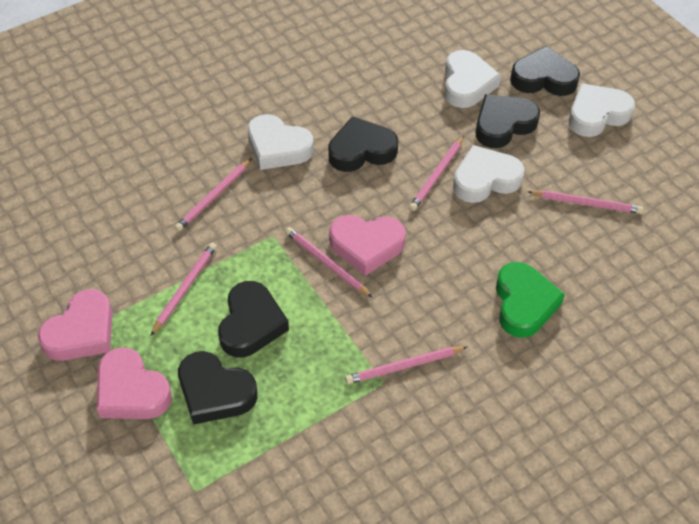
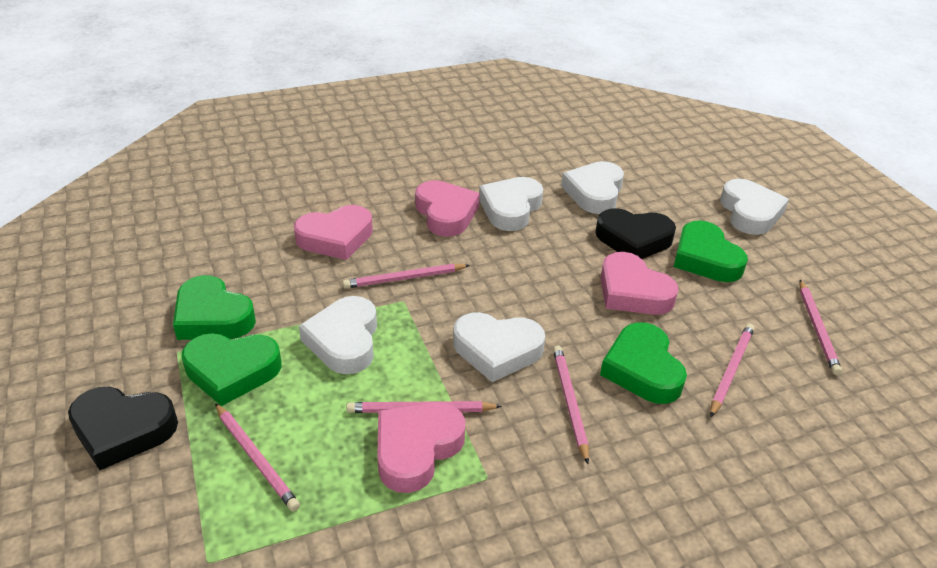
black heart: 5 -> 2
green heart: 1 -> 4
pink heart: 3 -> 4
white heart: 4 -> 5

